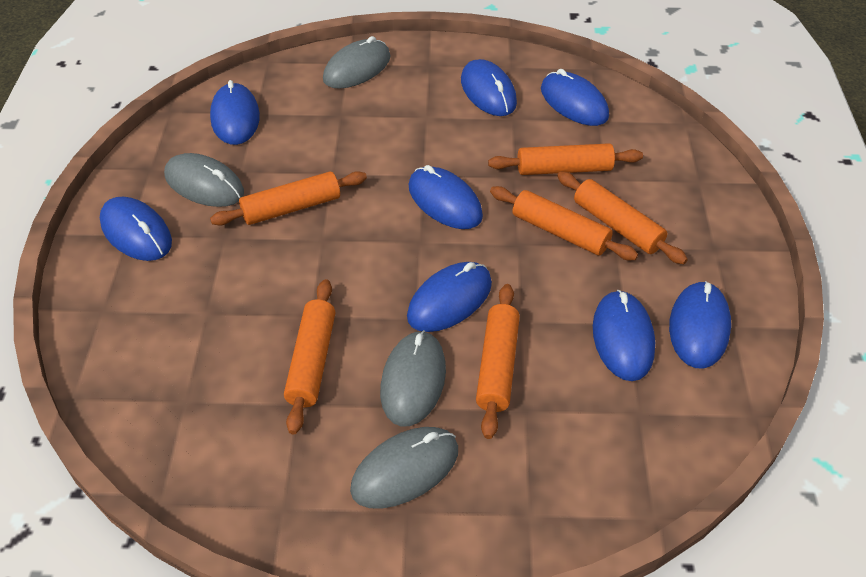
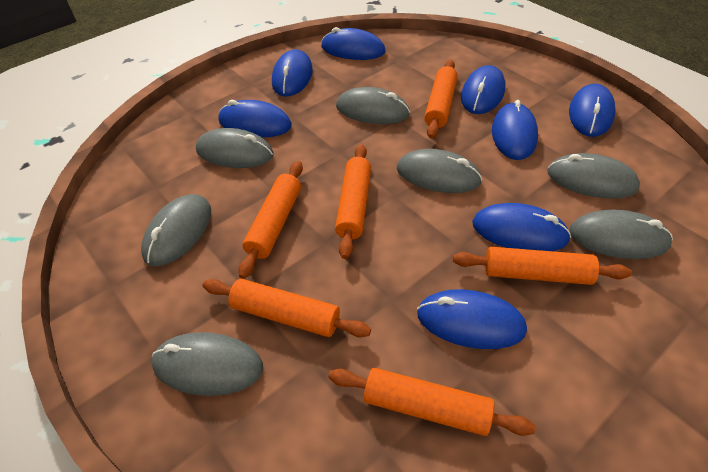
grey mouse: 4 -> 7

